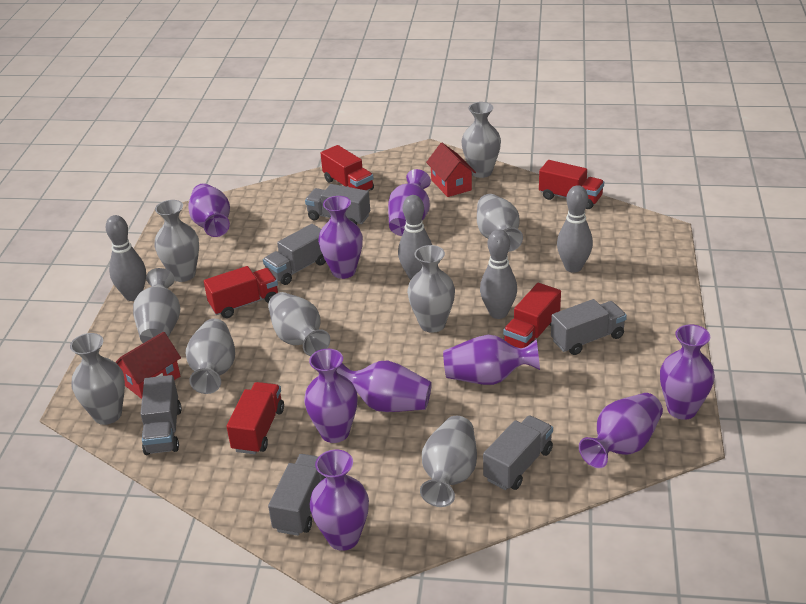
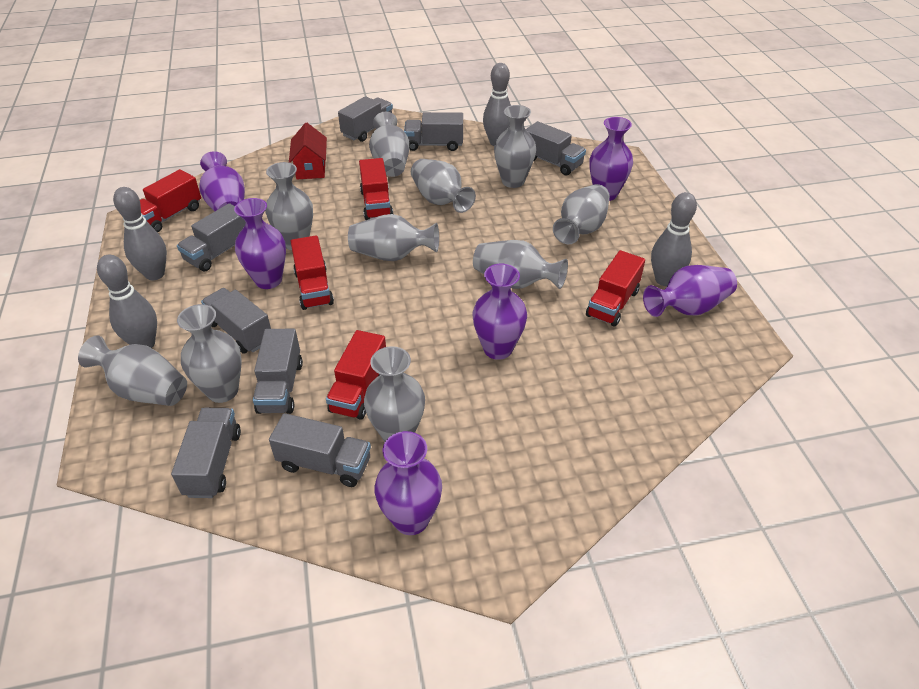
grey truck: 6 -> 8
grey vase: 9 -> 10
purple vase: 9 -> 6
red house: 2 -> 1

